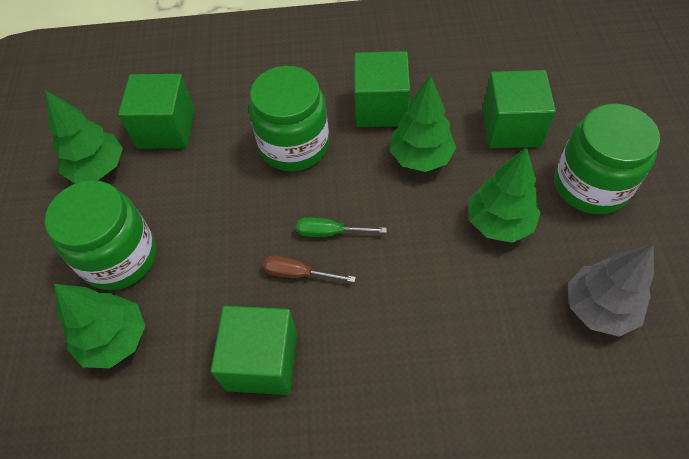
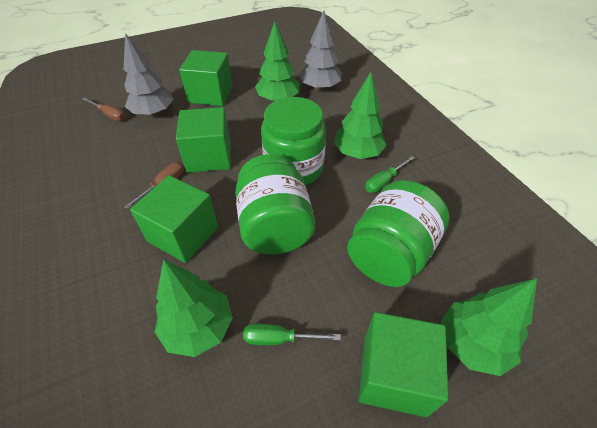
brown screwdriver: 1 -> 2
green screwdriver: 1 -> 2
grey tree: 1 -> 2

